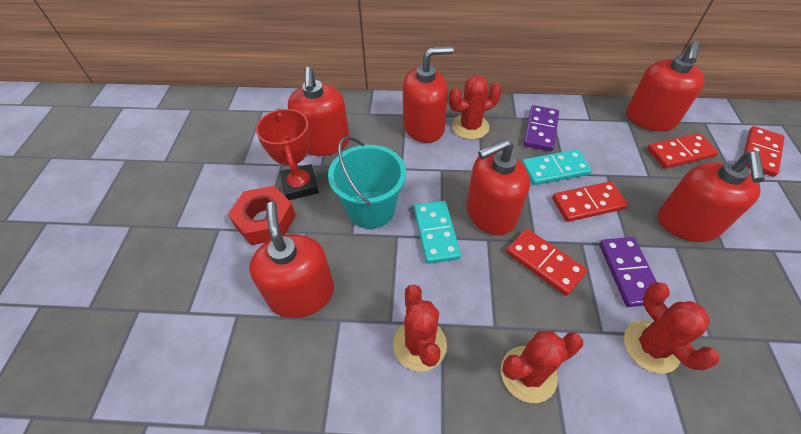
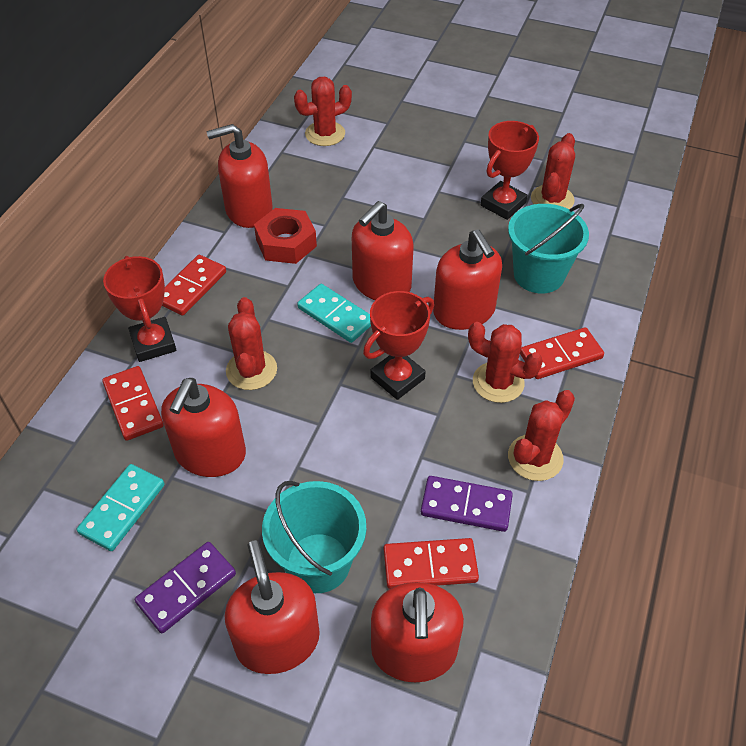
red cactus: 4 -> 5
red trophy: 1 -> 3
turquoise bucket: 1 -> 2

